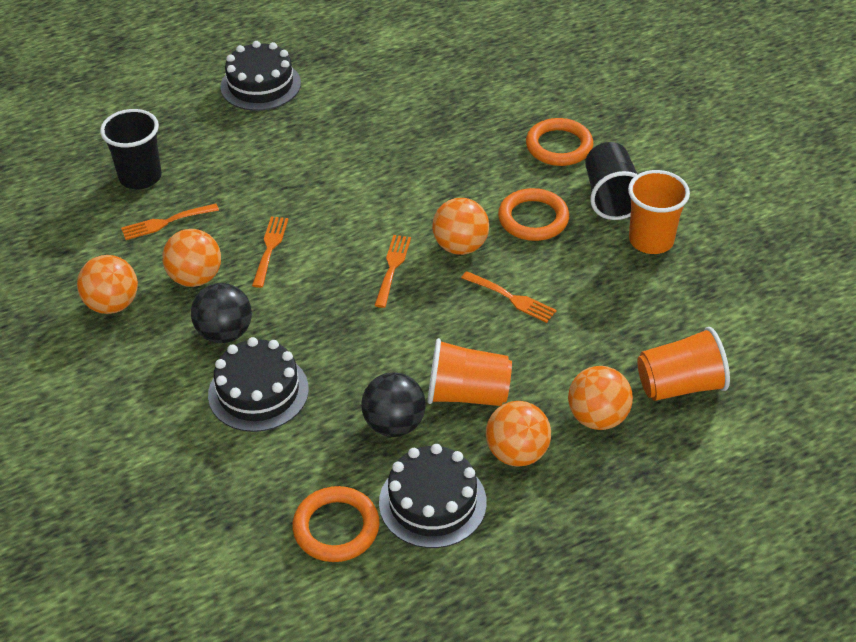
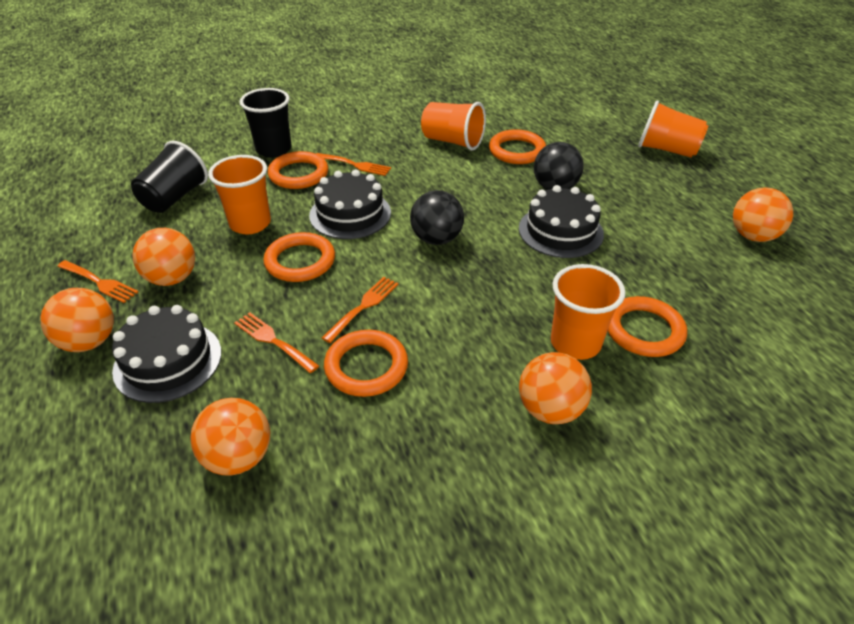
orange cup: 3 -> 4
orange ring: 3 -> 5

